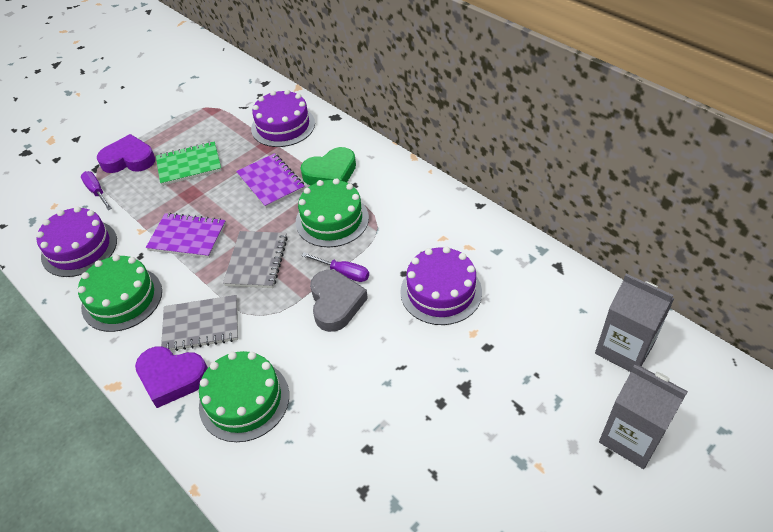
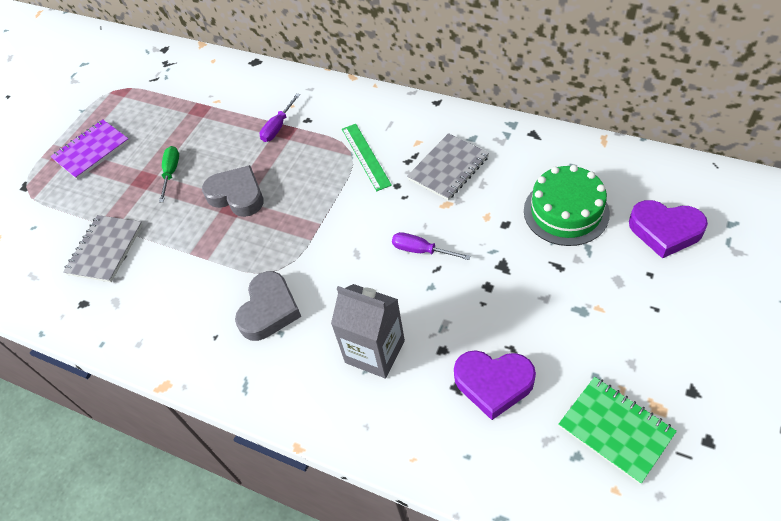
green cake: 3 -> 1
green heart: 1 -> 0
green ruler: 0 -> 1
green screwdriver: 0 -> 1
grey carton: 2 -> 1
grey heart: 1 -> 2
purple cake: 3 -> 0
purple notebook: 2 -> 1

